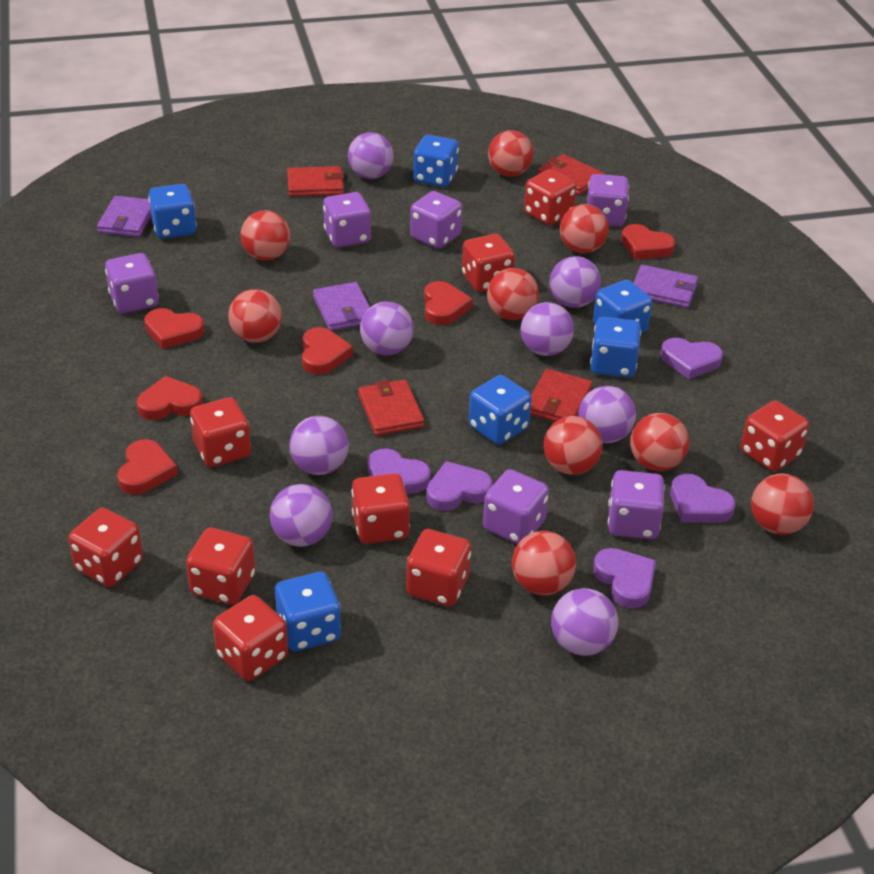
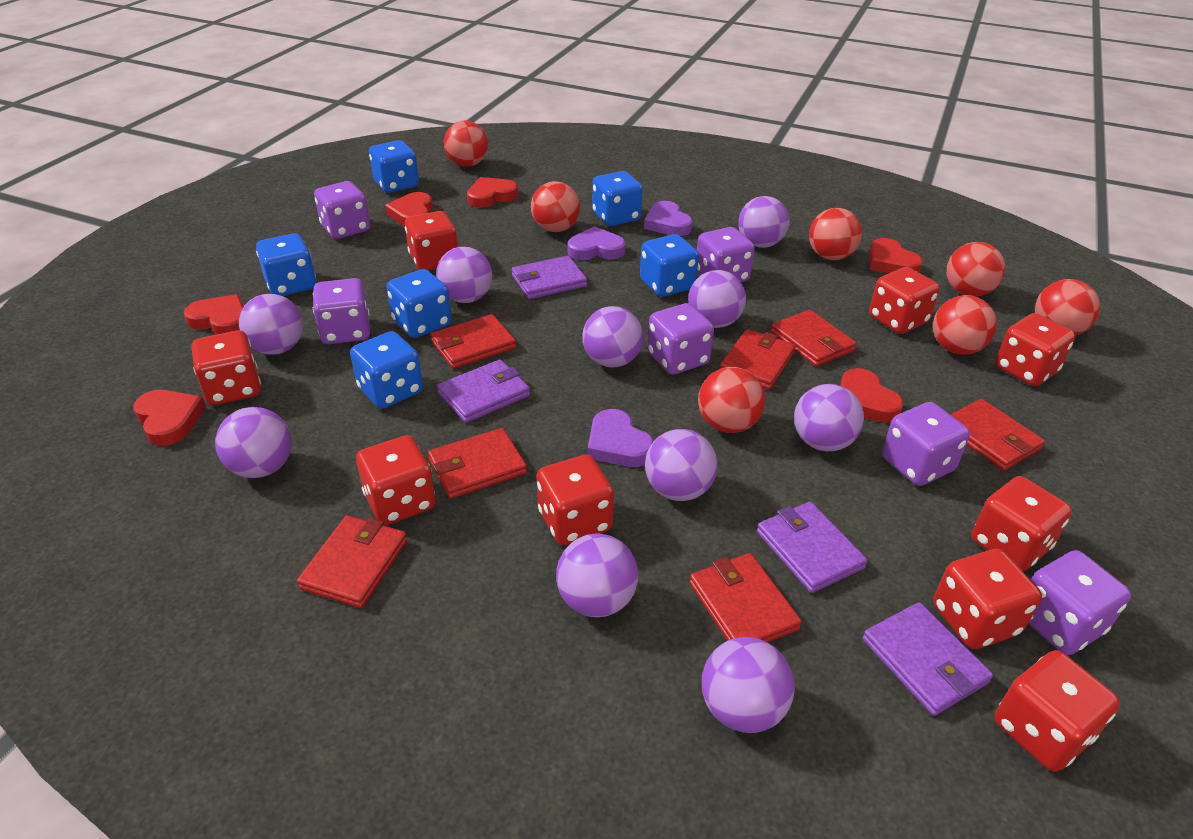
purple ball: 8 -> 10
purple heart: 5 -> 3
purple wallet: 3 -> 4
red ball: 9 -> 7
red wallet: 4 -> 7

